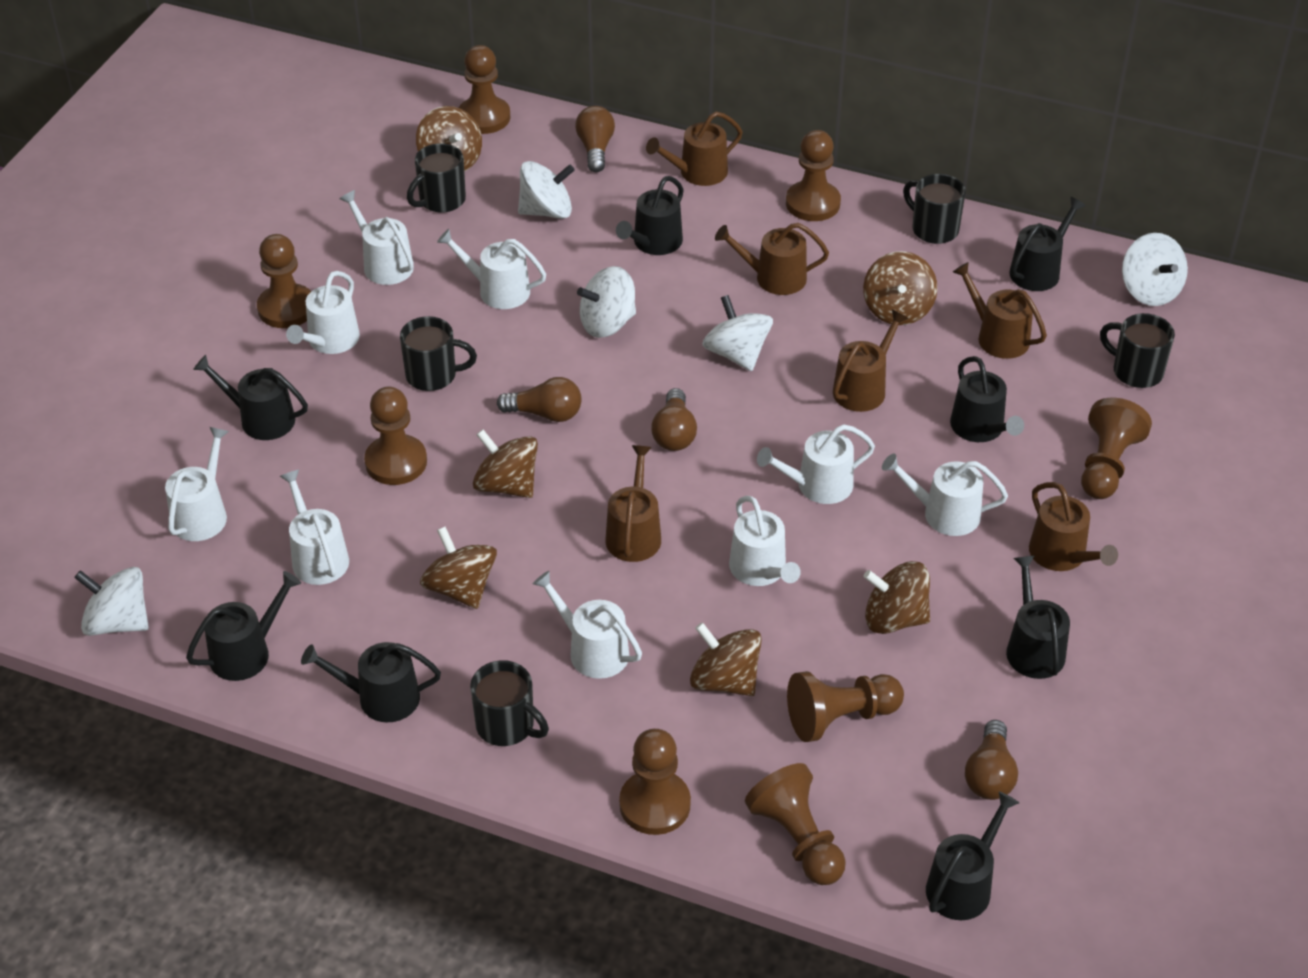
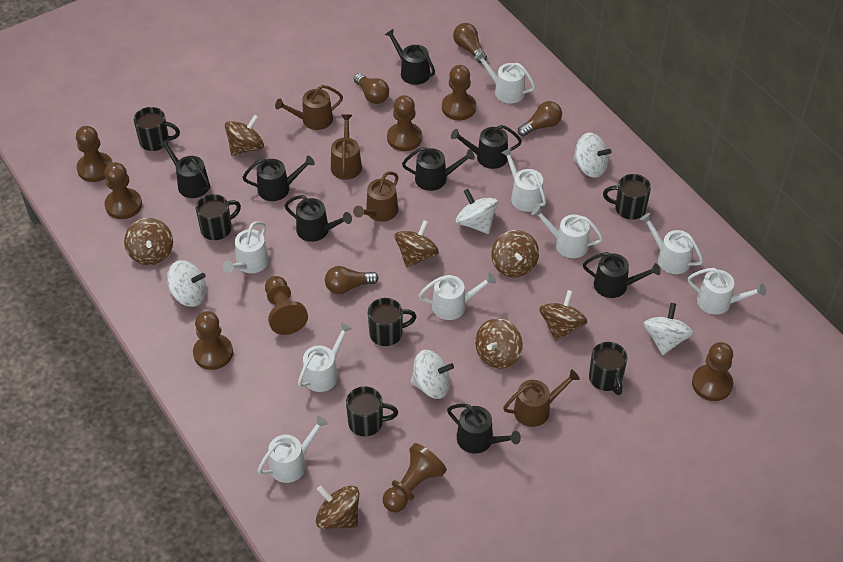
black mug: 5 -> 6
brown spinning top: 6 -> 7
brown watering can: 6 -> 4

